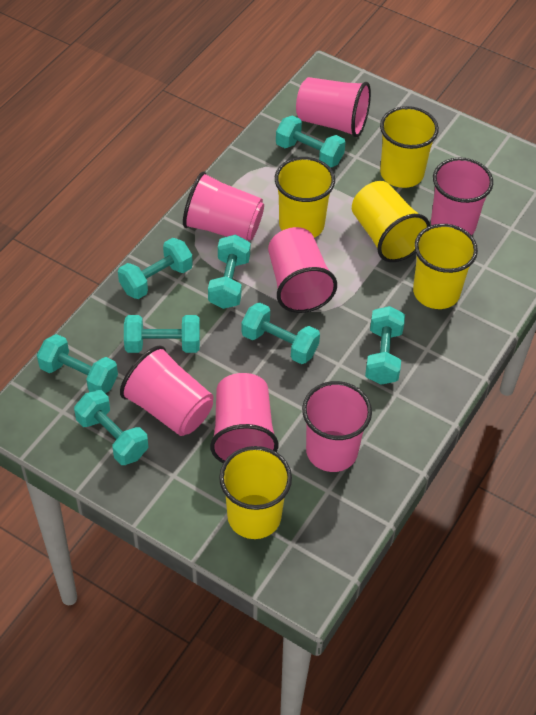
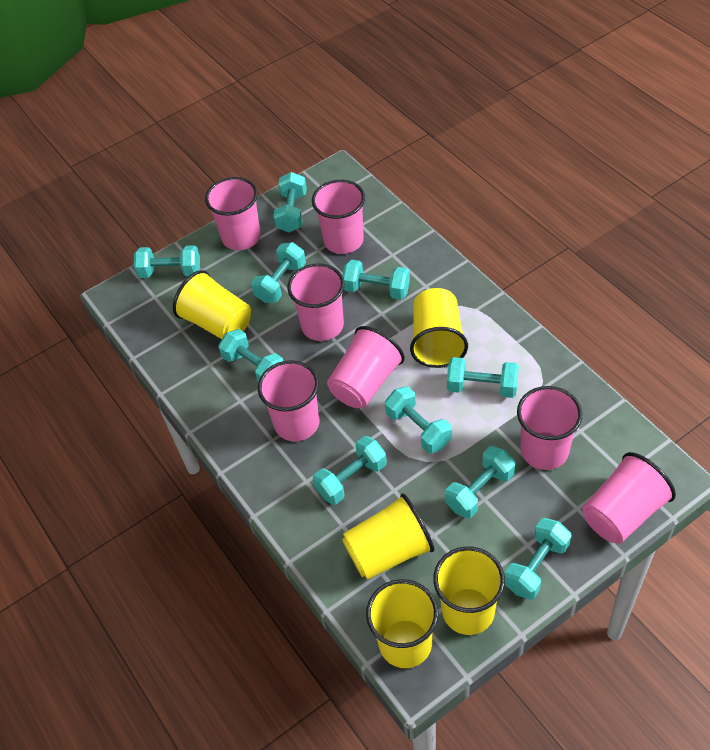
turquoise dumbbell: 8 -> 10

